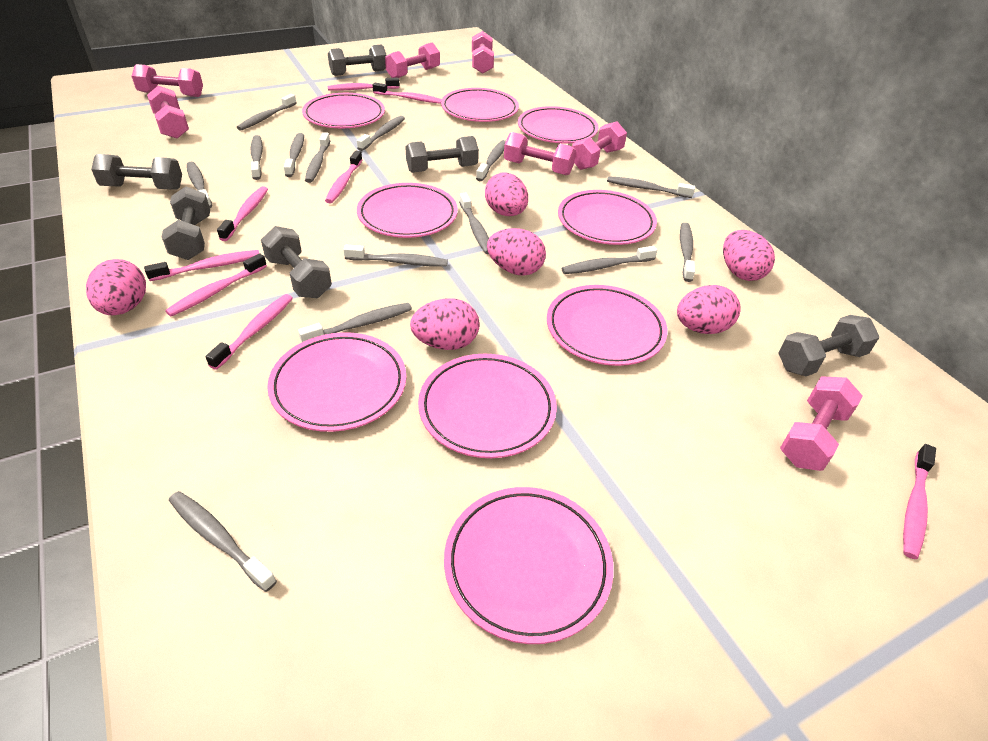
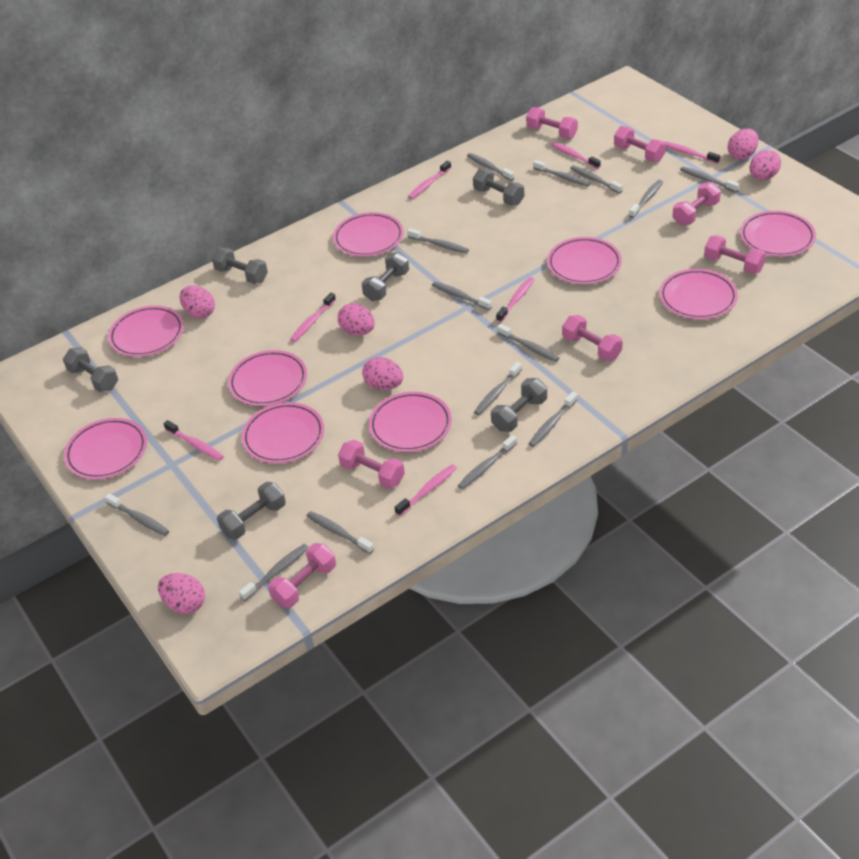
pink toothbrush: 8 -> 7

